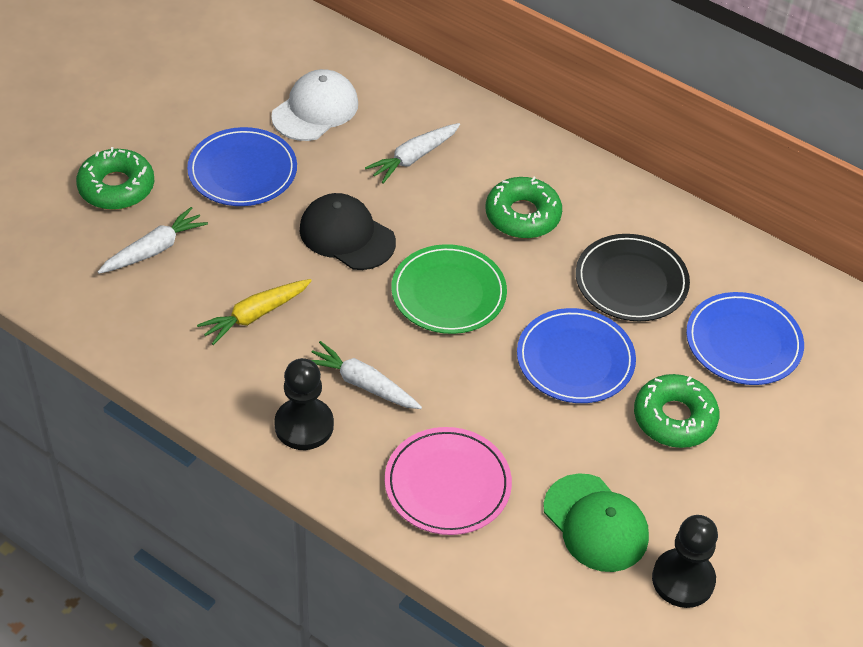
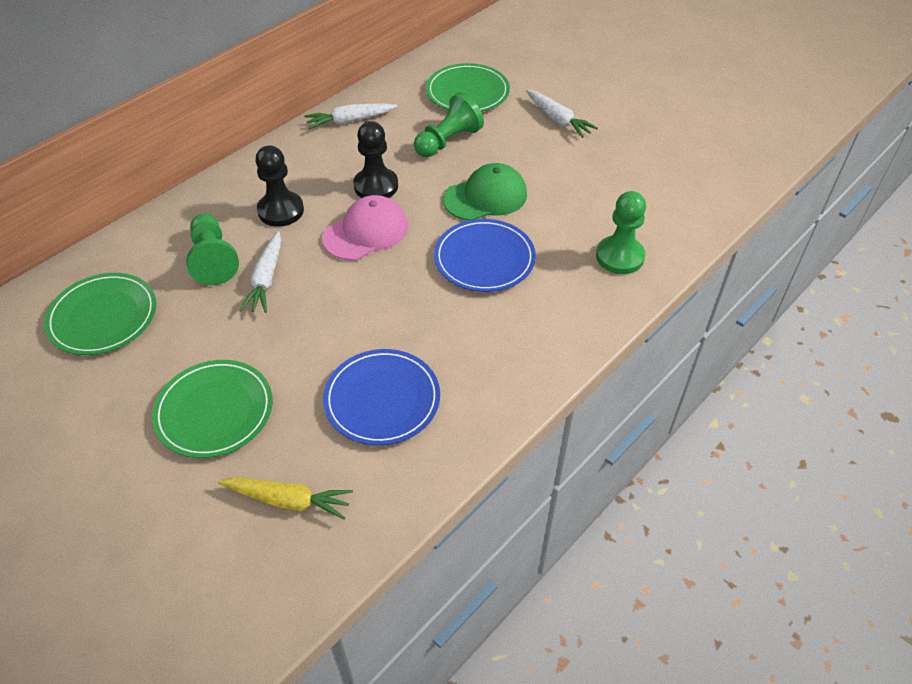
black cap: 1 -> 0
black plate: 1 -> 0
blue plate: 3 -> 2
green donut: 3 -> 0
green pawn: 0 -> 3
green plate: 1 -> 3
pink cap: 0 -> 1
pink plate: 1 -> 0
white cap: 1 -> 0

